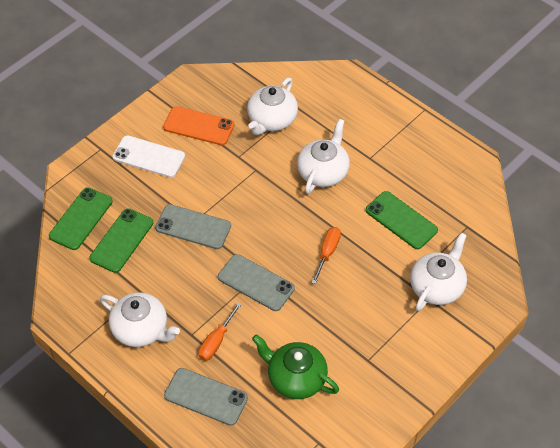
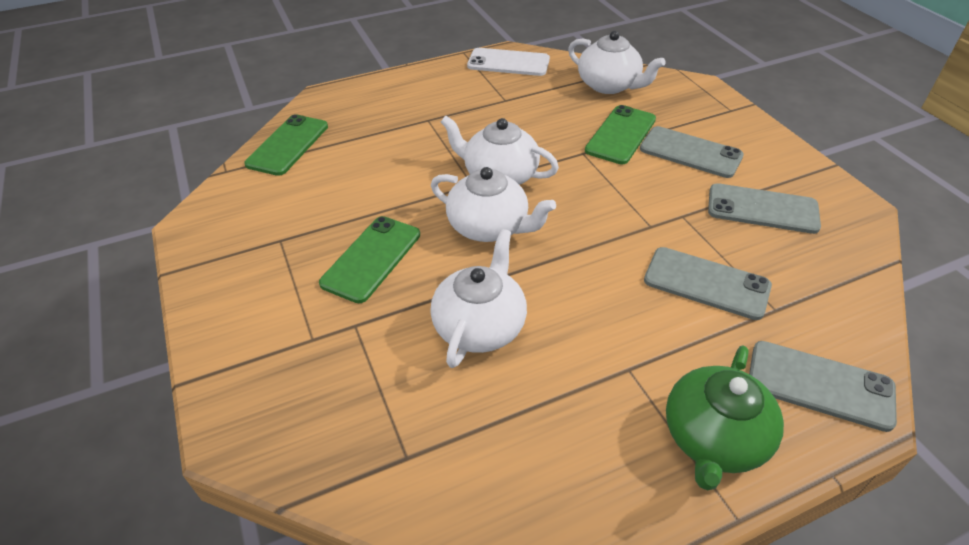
grey phone: 3 -> 4
orange phone: 1 -> 0
orange screwdriver: 2 -> 0

